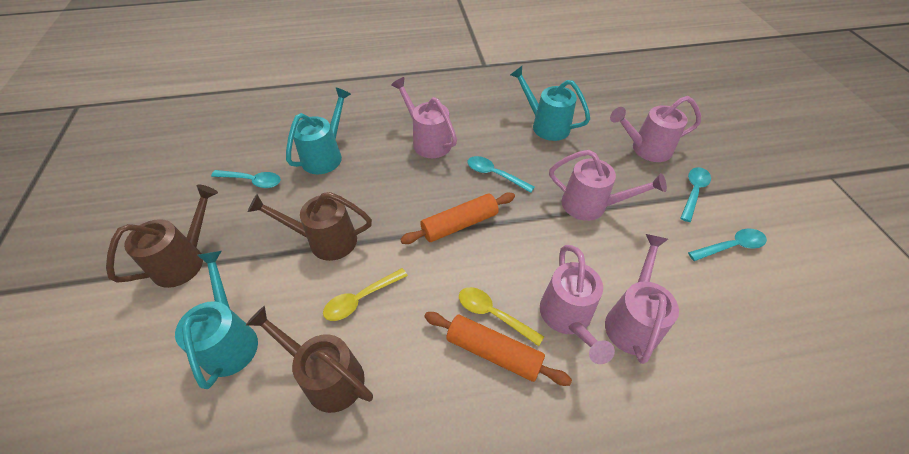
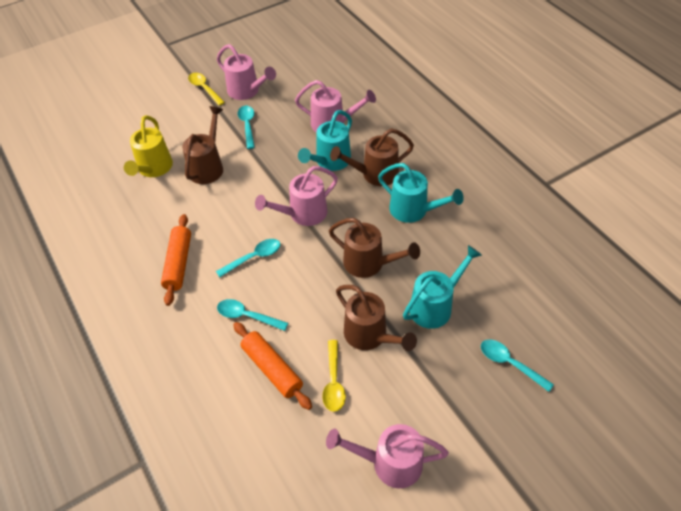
brown watering can: 3 -> 4
pink watering can: 5 -> 4
yellow watering can: 0 -> 1

